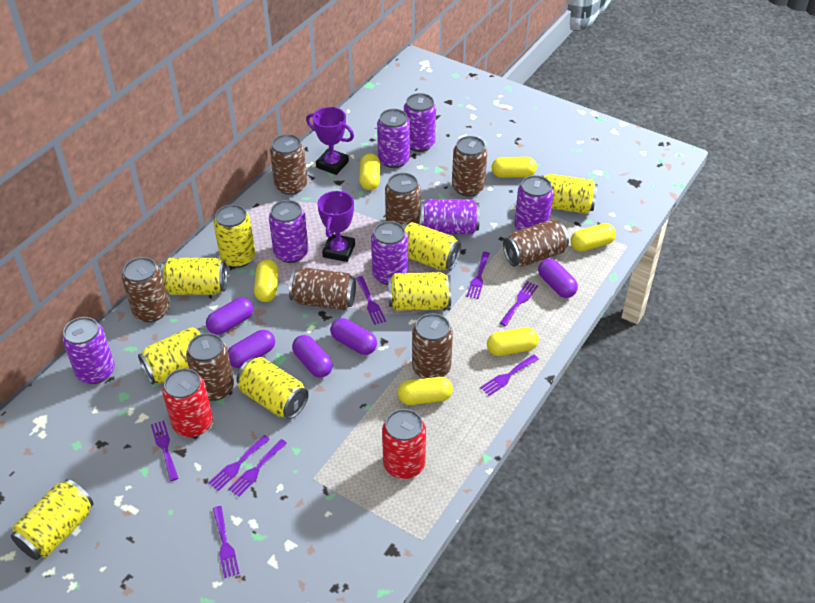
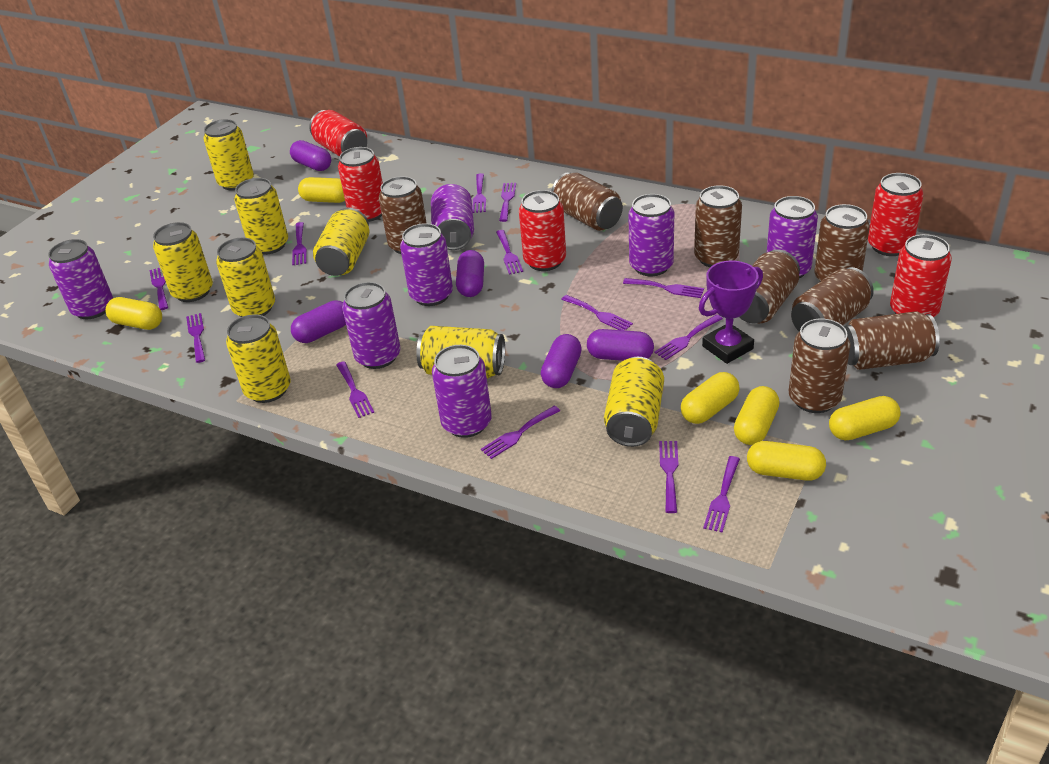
purple fork: 8 -> 13
purple trophy: 2 -> 1
red can: 2 -> 5

